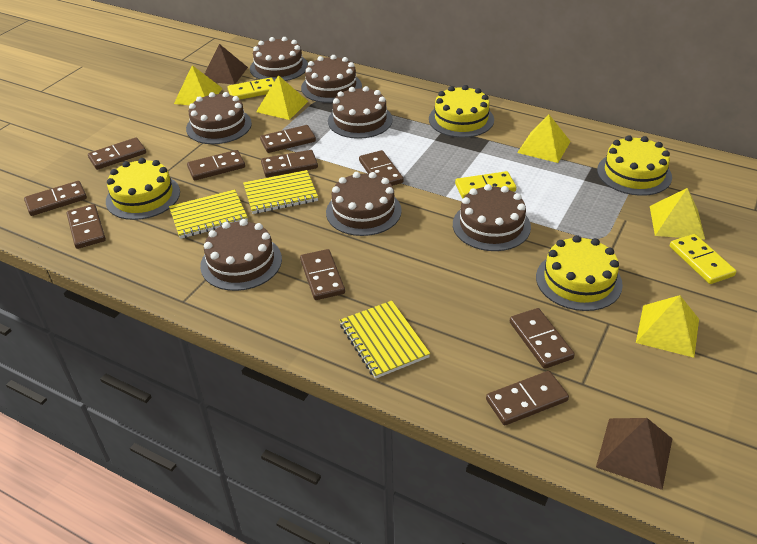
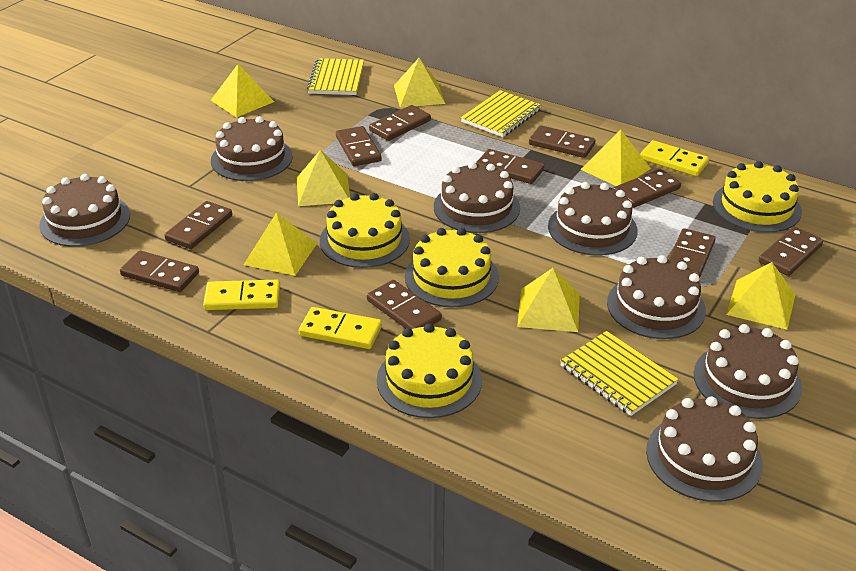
brown pyramid: 2 -> 0
yellow pyramid: 5 -> 7

